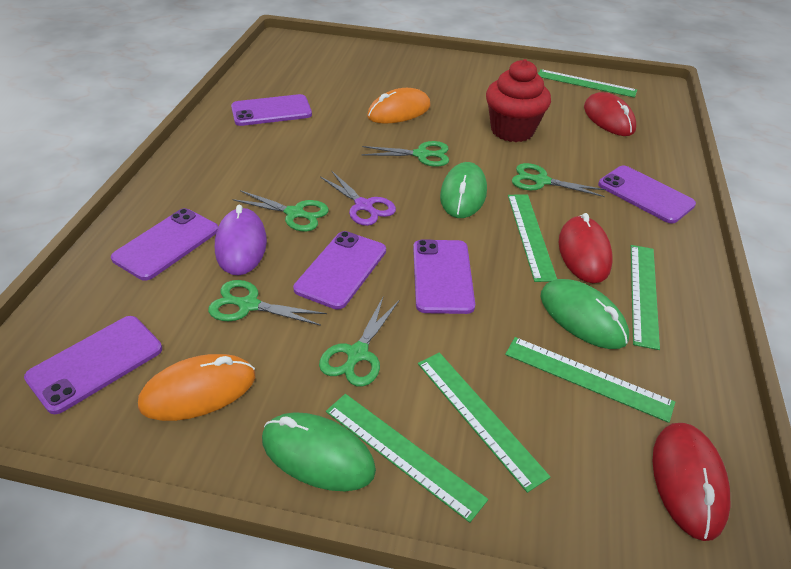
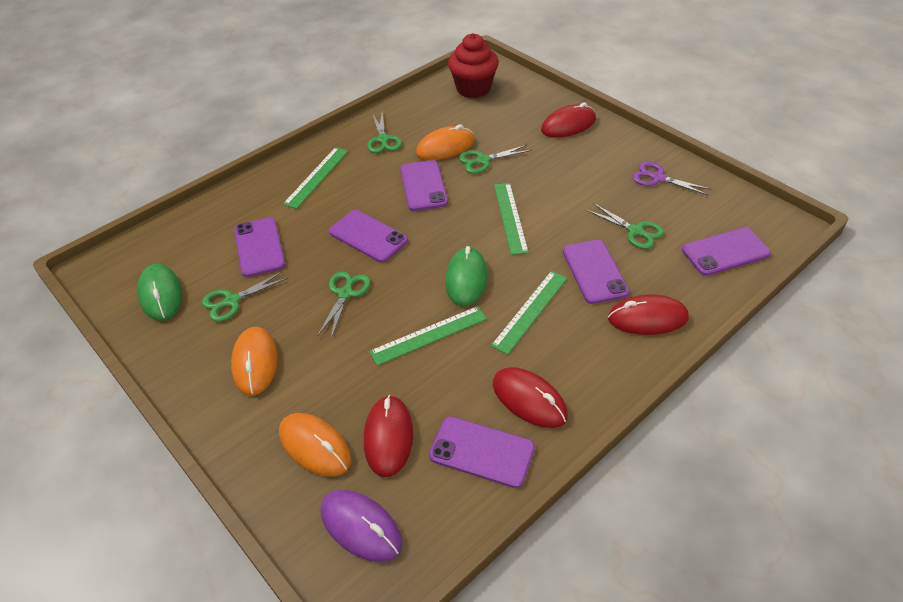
green mouse: 3 -> 2
green ruler: 6 -> 4
orange mouse: 2 -> 3
red mouse: 3 -> 4

